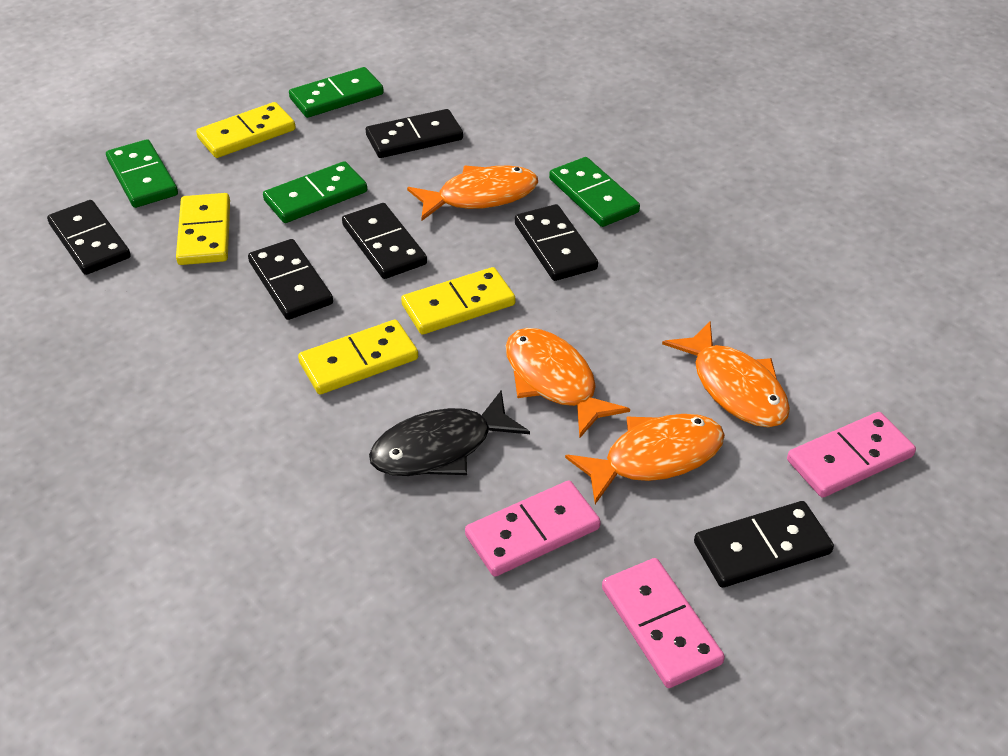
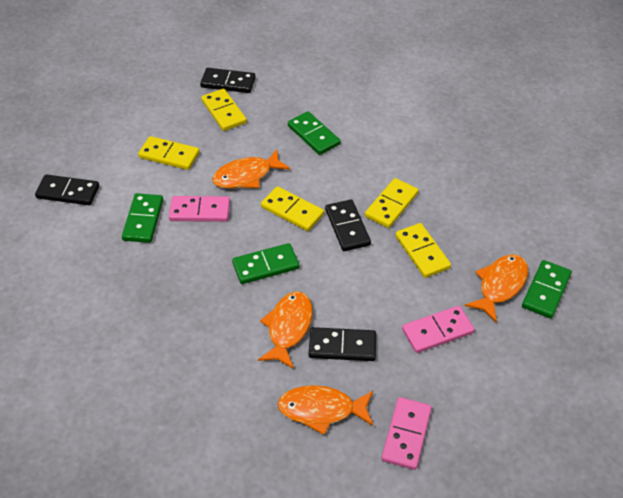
black domino: 6 -> 4
black fish: 1 -> 0
yellow domino: 4 -> 5

